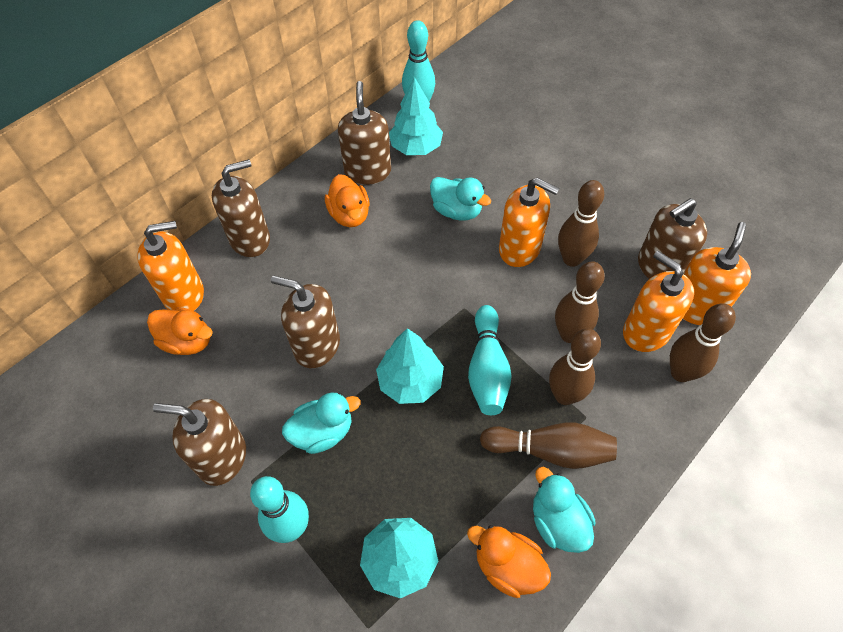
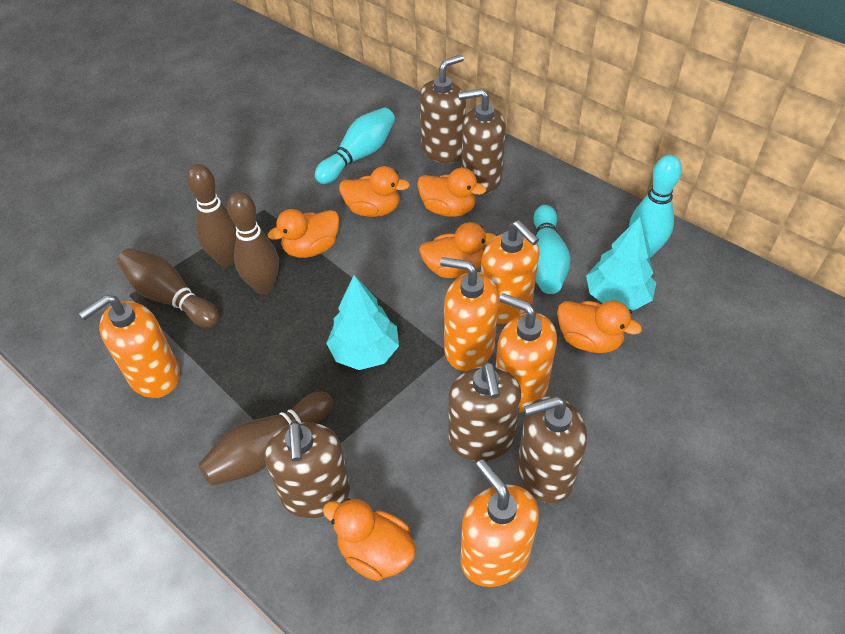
brown bowling pin: 5 -> 4
orange duck: 3 -> 6
orange soap dispenser: 4 -> 5
turquoise duck: 3 -> 0
turquoise tree: 3 -> 2

